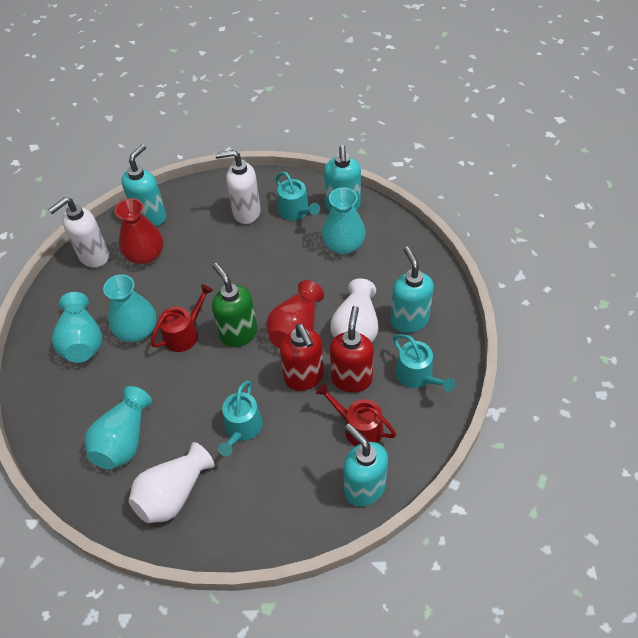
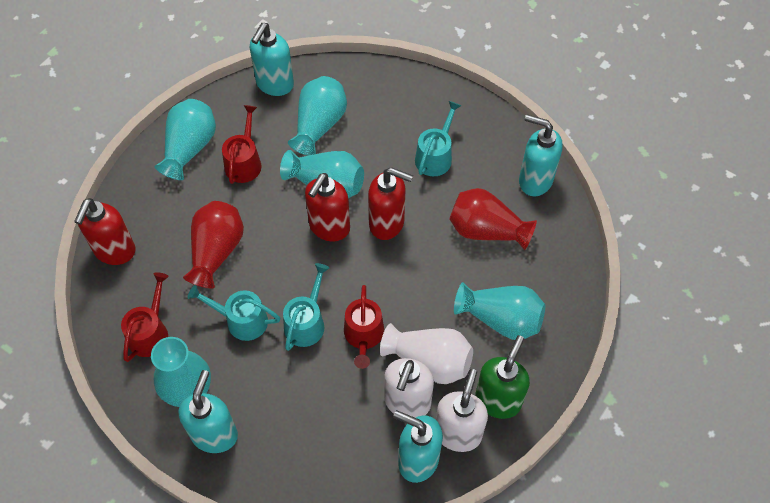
red soap dispenser: 2 -> 3
red watering can: 2 -> 3
turquoise vase: 4 -> 5
white vase: 2 -> 1

